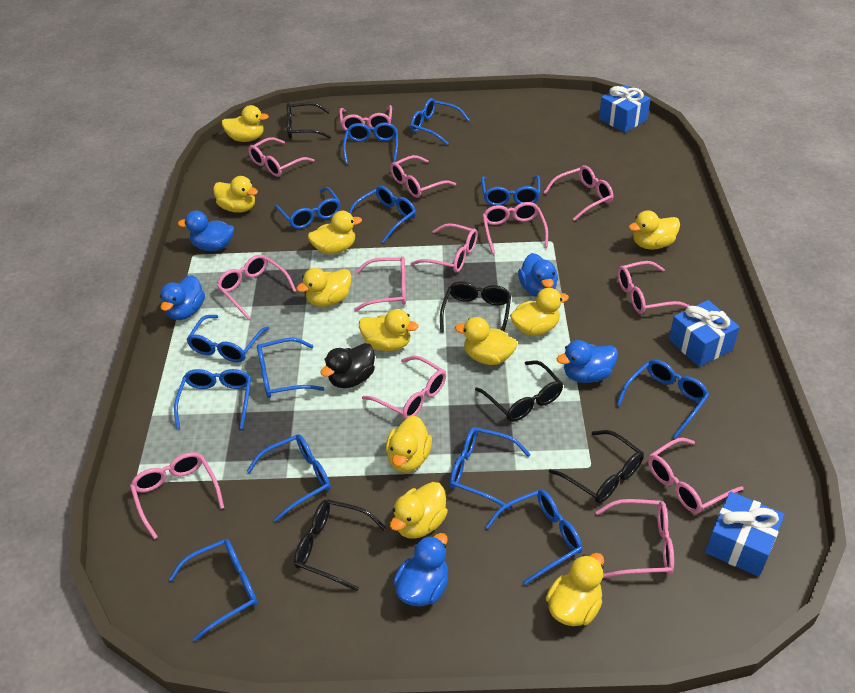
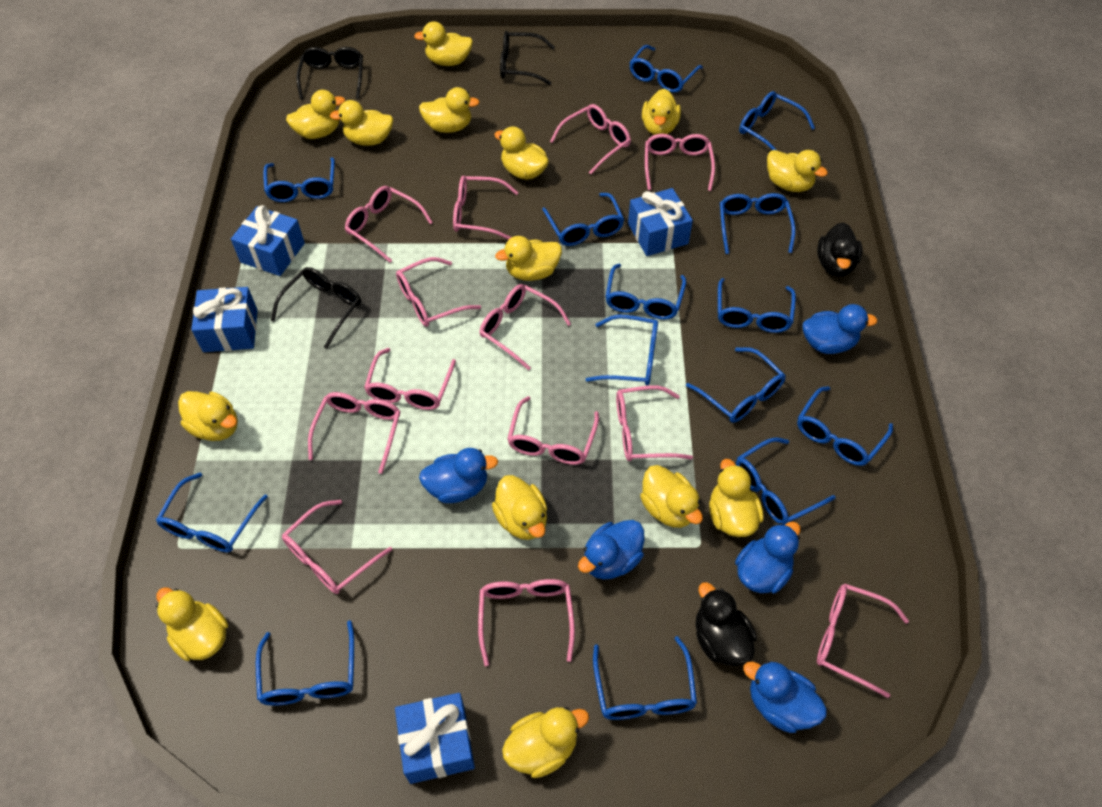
black duck: 1 -> 2
black glasses: 5 -> 3
blue gift: 3 -> 4
blue glasses: 13 -> 14
yellow duck: 11 -> 14

